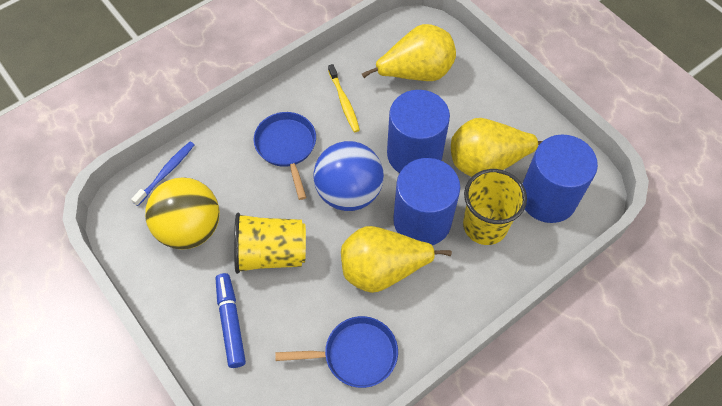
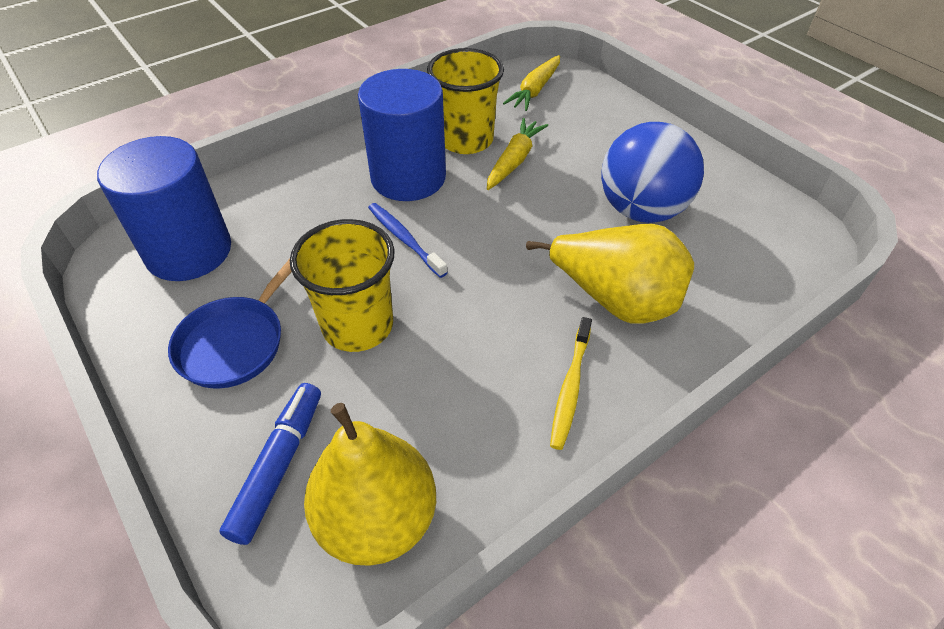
blue cylinder: 3 -> 2
blue pan: 2 -> 1
yellow ball: 1 -> 0
yellow carrot: 0 -> 2
yellow pear: 3 -> 2

